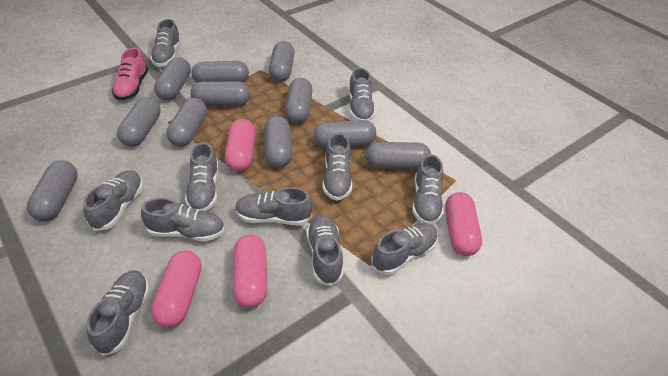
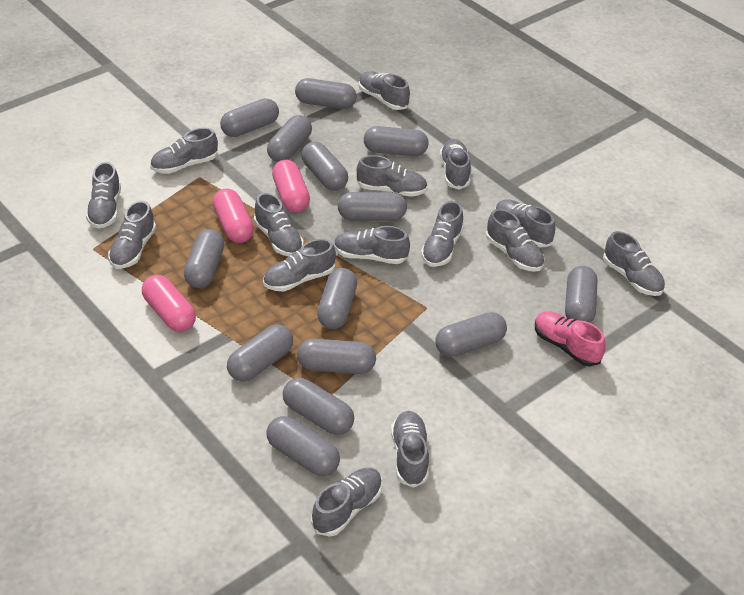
grey capsule: 11 -> 14
grey shoe: 11 -> 15
pink capsule: 4 -> 3

